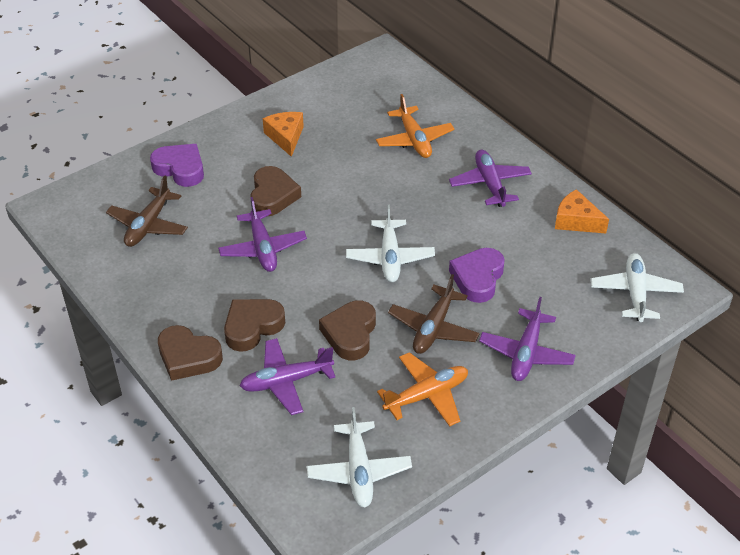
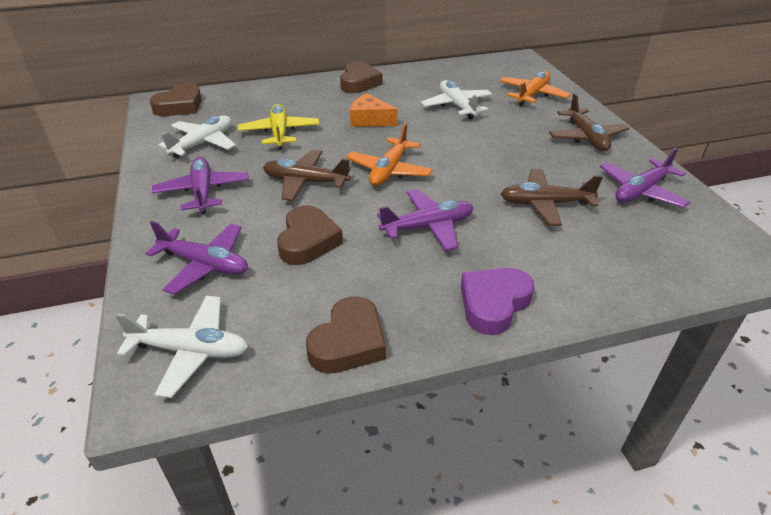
brown plane: 2 -> 3
orange cheese: 2 -> 1
purple heart: 2 -> 1
yellow plane: 0 -> 1

